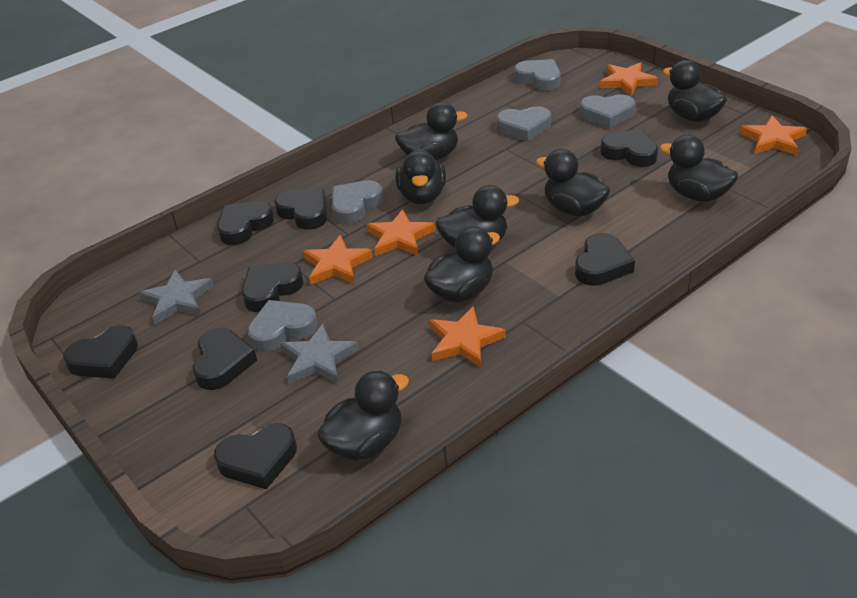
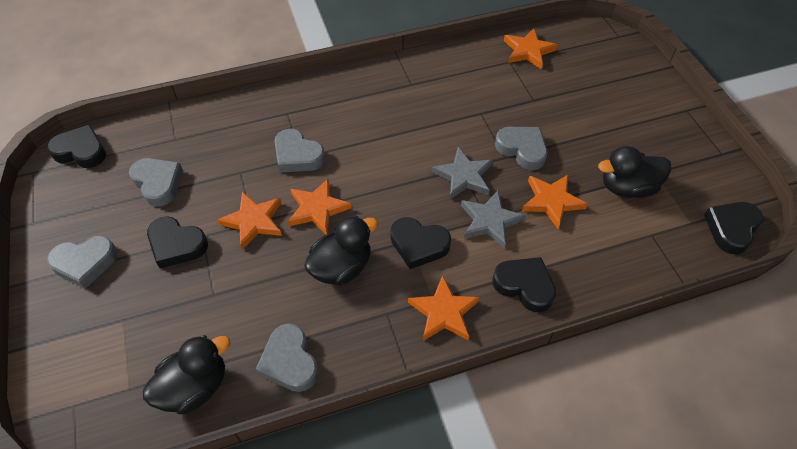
black duck: 8 -> 3
black heart: 8 -> 5

